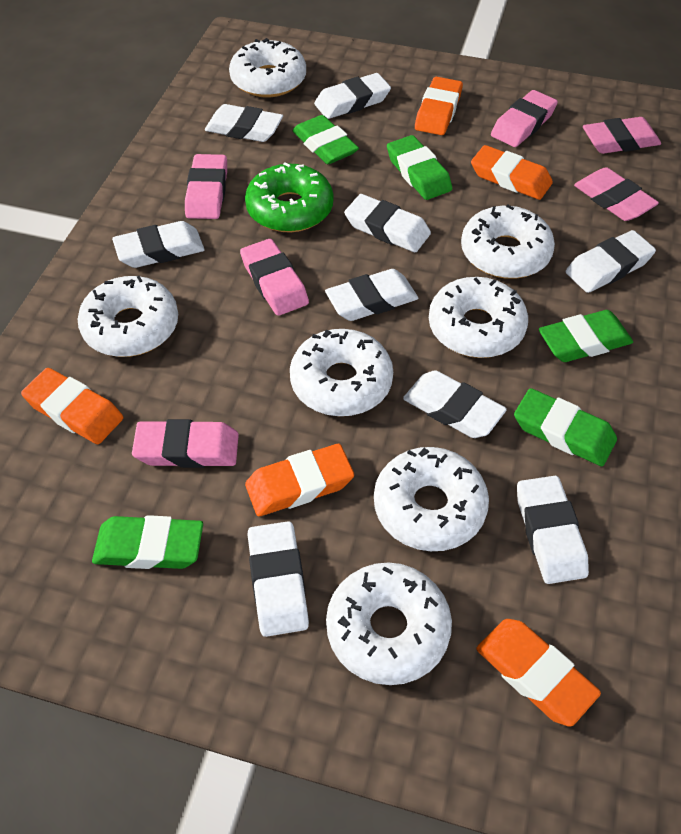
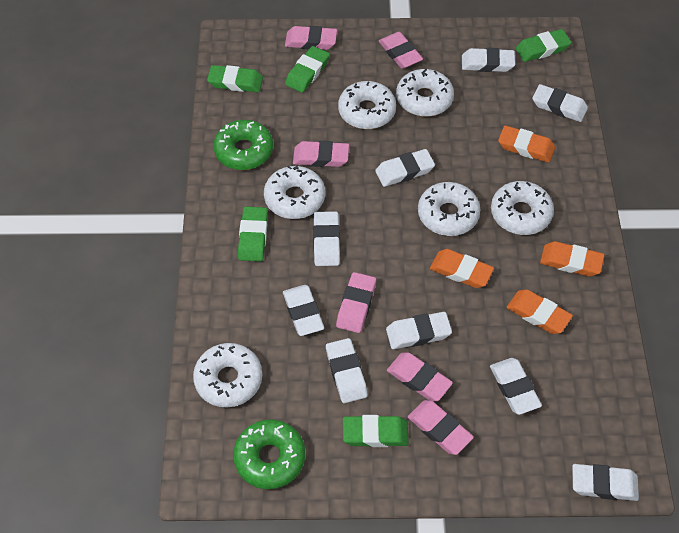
green donut: 1 -> 2
orange eraser: 5 -> 4
white donut: 7 -> 6

